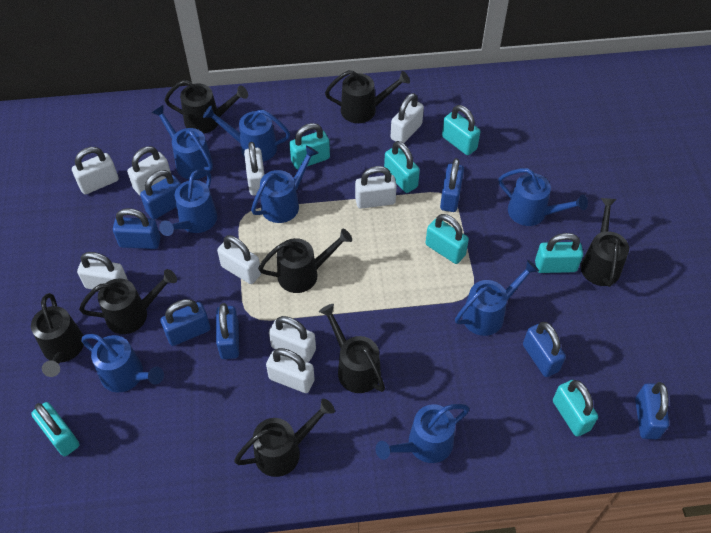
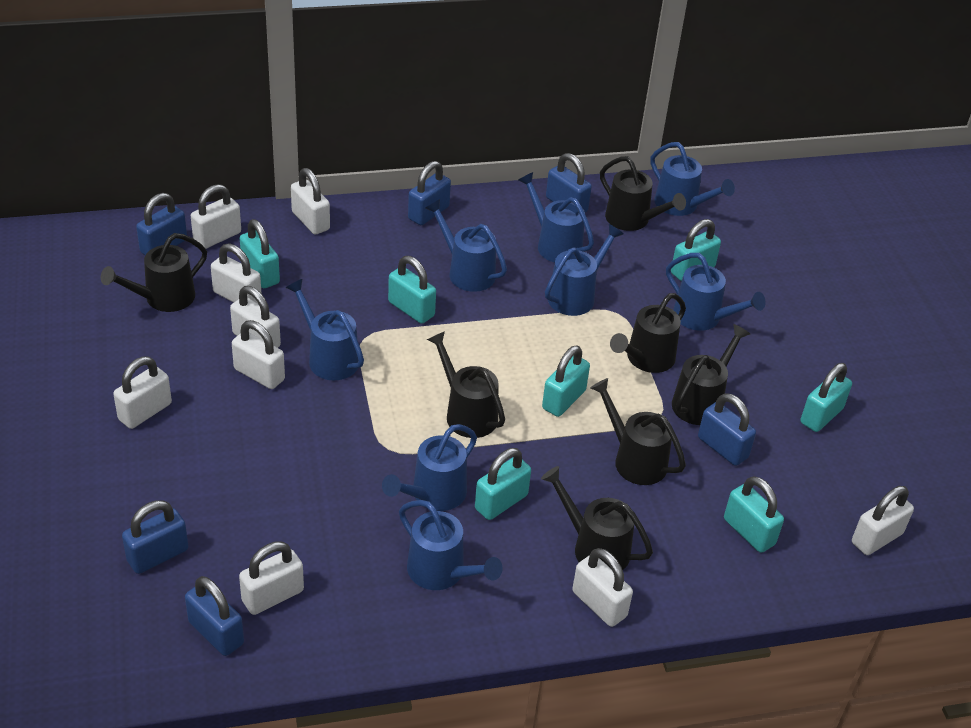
black watering can: 8 -> 7
blue padlock: 7 -> 6

